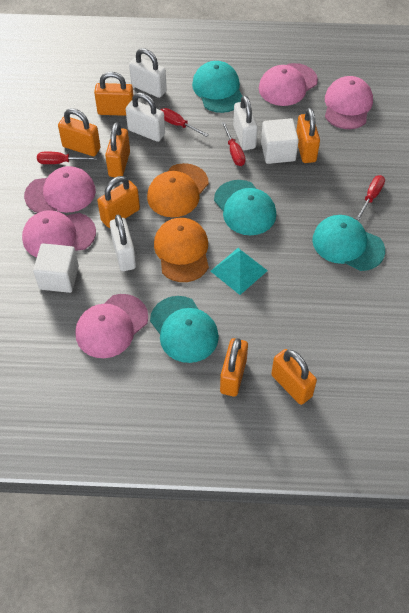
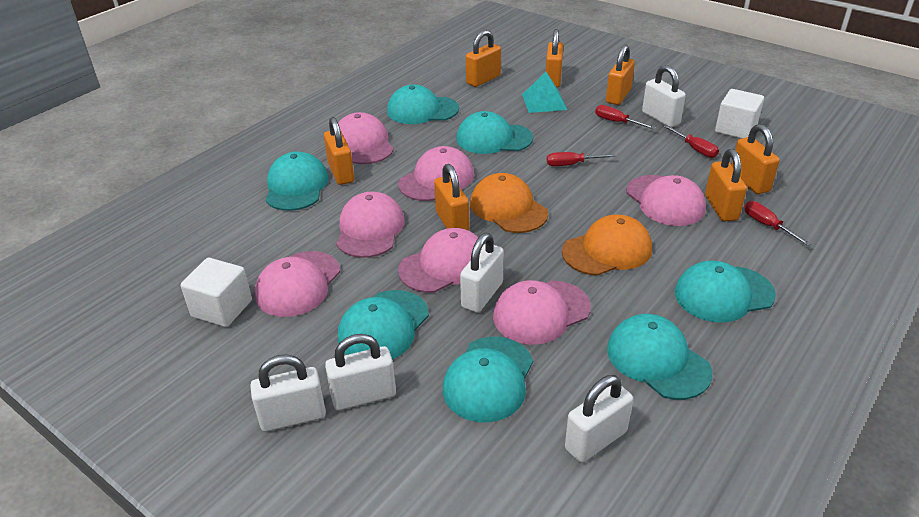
pink cap: 5 -> 7
turquoise cap: 4 -> 7
white padlock: 4 -> 5

